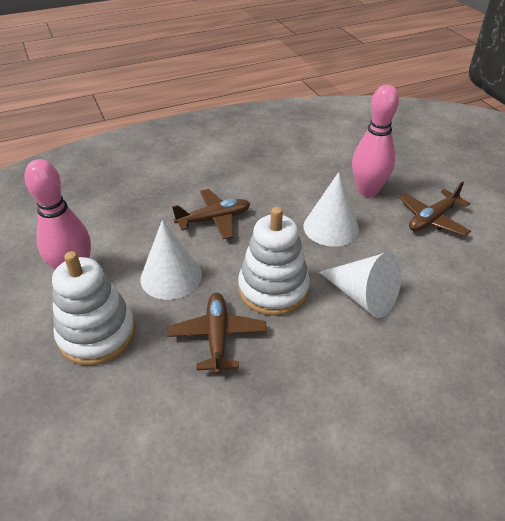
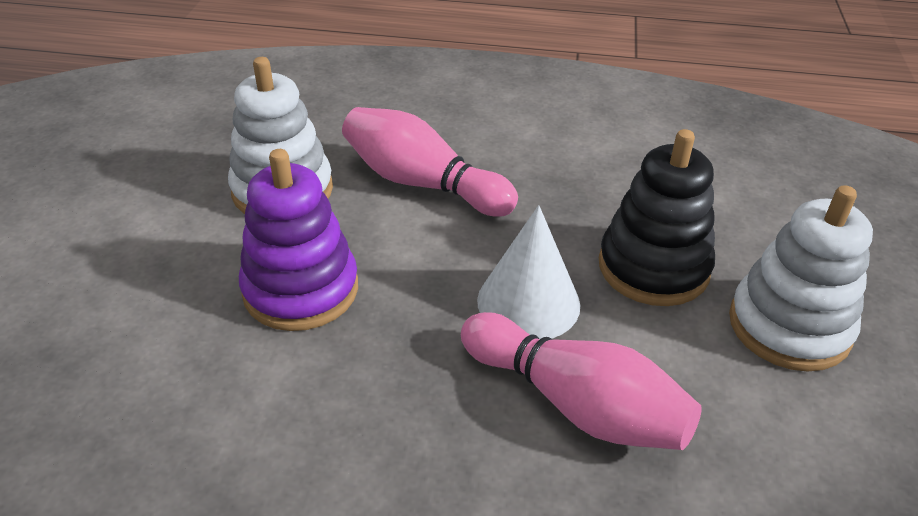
black stacking toy: 0 -> 1
brown plane: 3 -> 0
purple stacking toy: 0 -> 1
white cone: 3 -> 1

